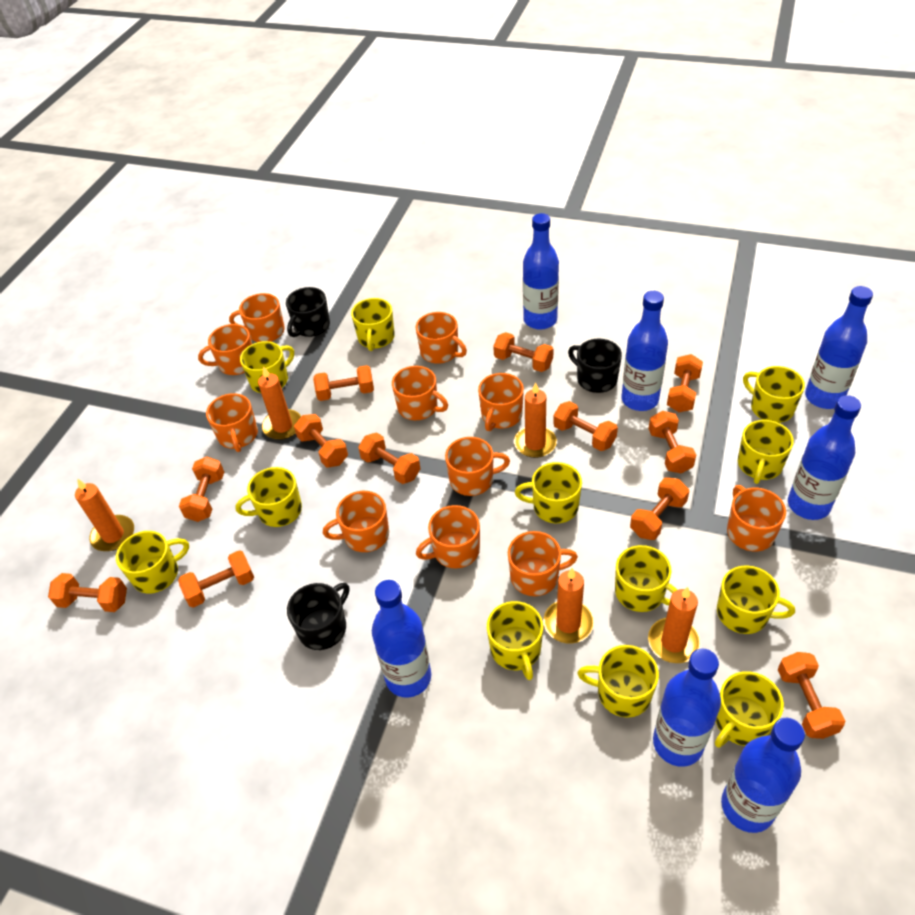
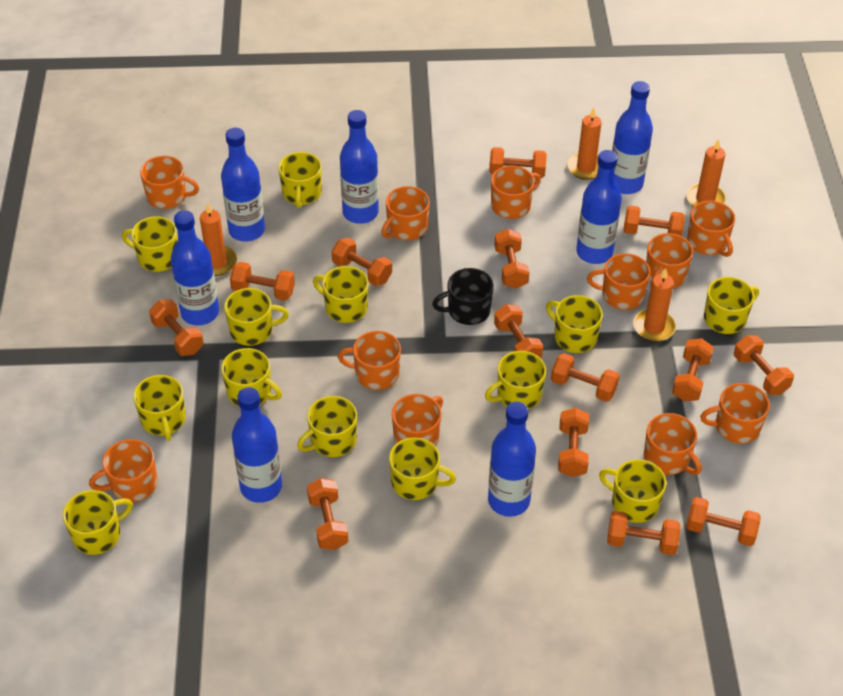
black mug: 3 -> 1
orange candle: 5 -> 4
orange dumbbell: 12 -> 14
yellow mug: 12 -> 13

